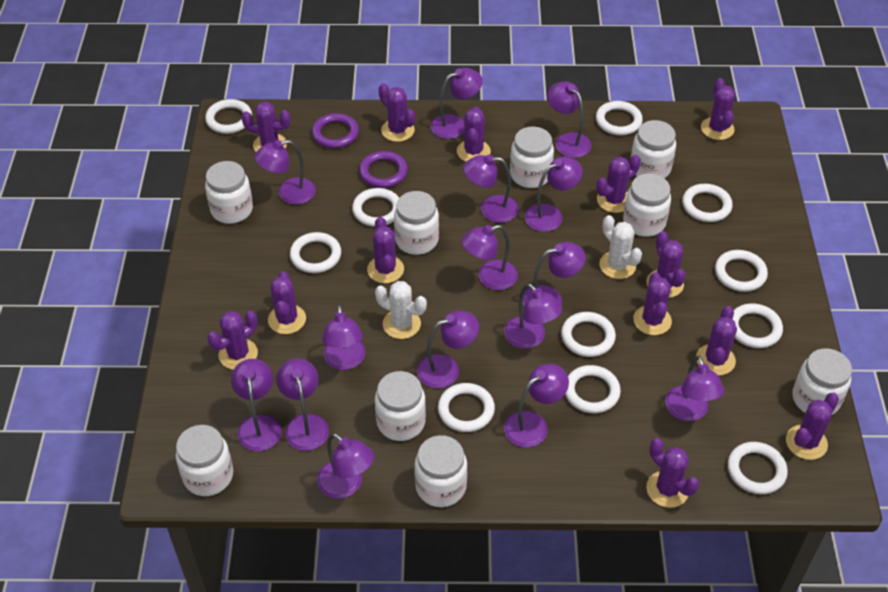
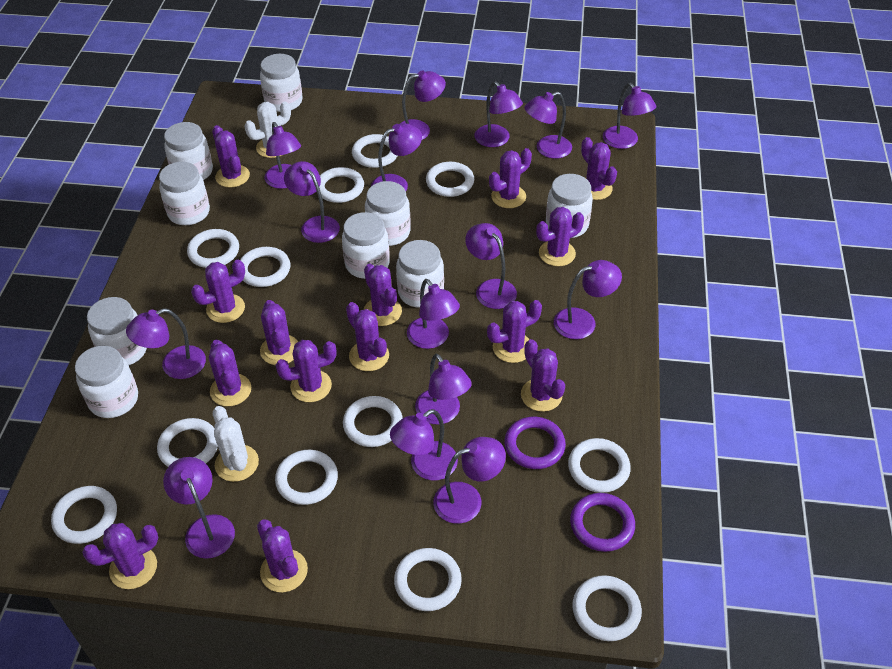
purple cactus: 13 -> 14
white ring: 11 -> 12

